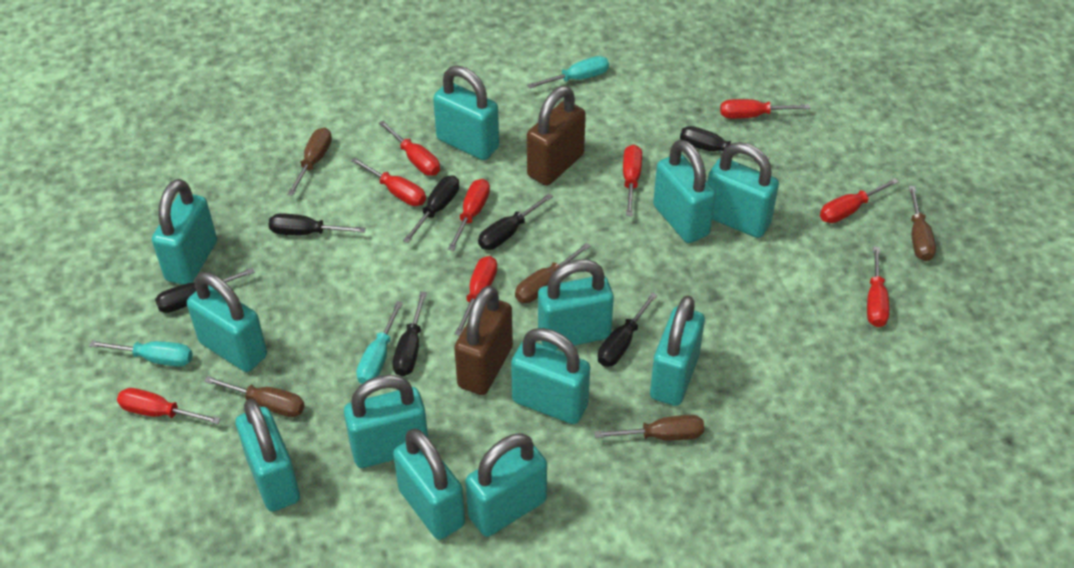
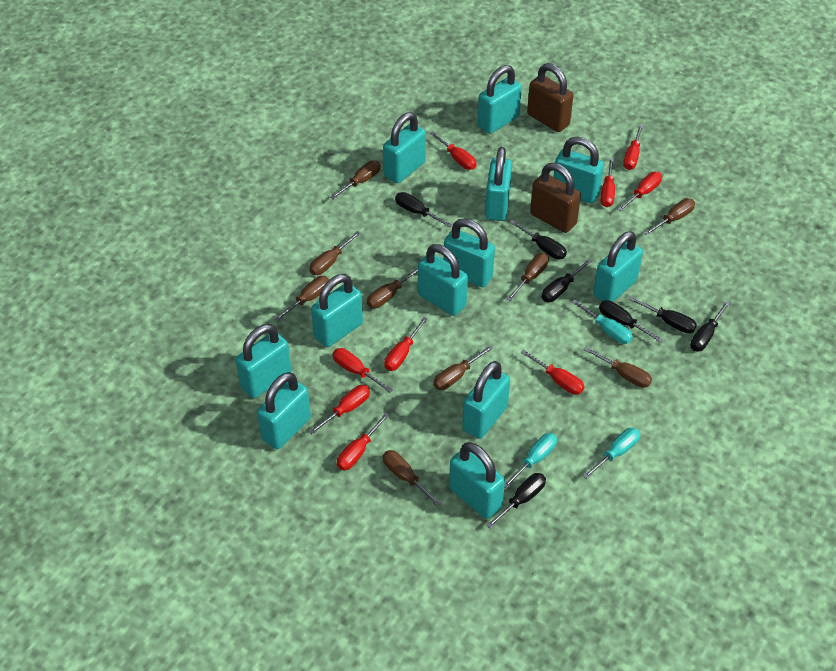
brown screwdriver: 5 -> 9

